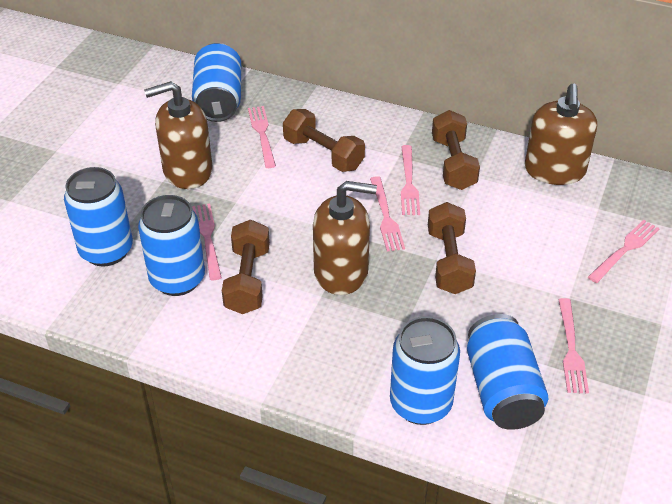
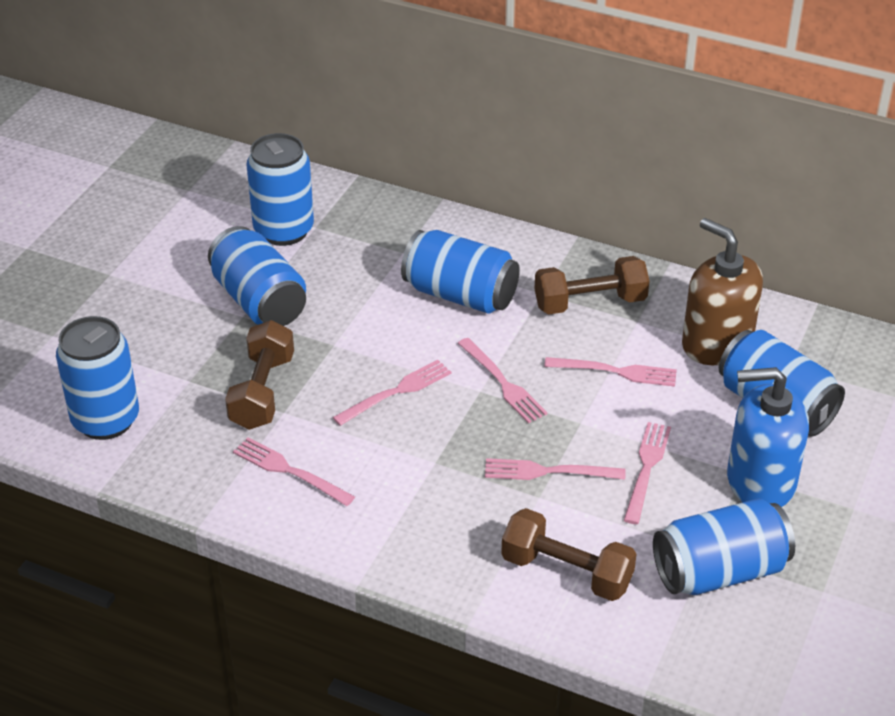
blue can: 5 -> 6
blue soap dispenser: 0 -> 1
brown dumbbell: 4 -> 3
brown soap dispenser: 3 -> 1

